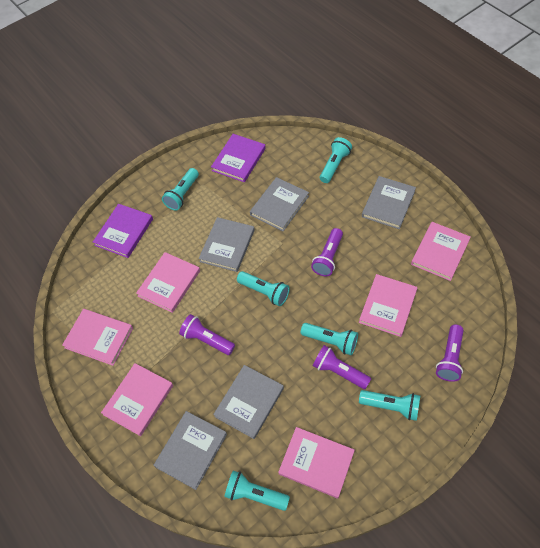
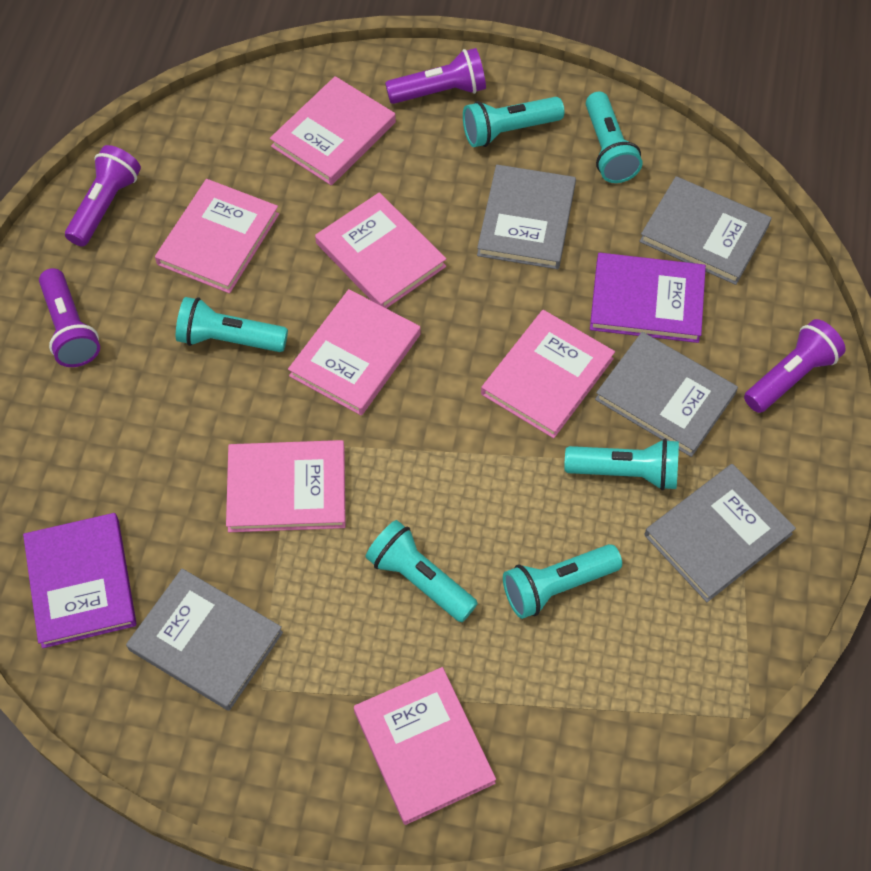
pink book: 6 -> 7

